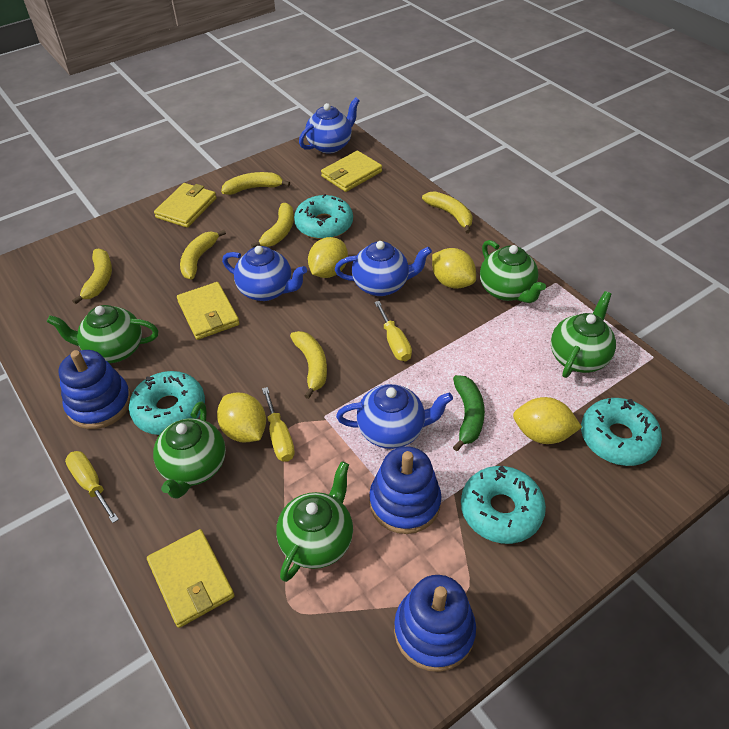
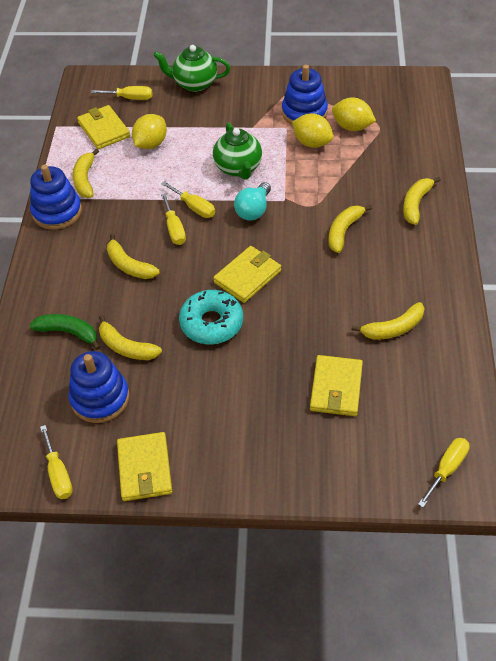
blue teapot: 4 -> 0
green teapot: 5 -> 2
turquoise donut: 4 -> 1
turquoise light bulb: 0 -> 1
yellow lemon: 4 -> 3
yellow screwdriver: 3 -> 5

